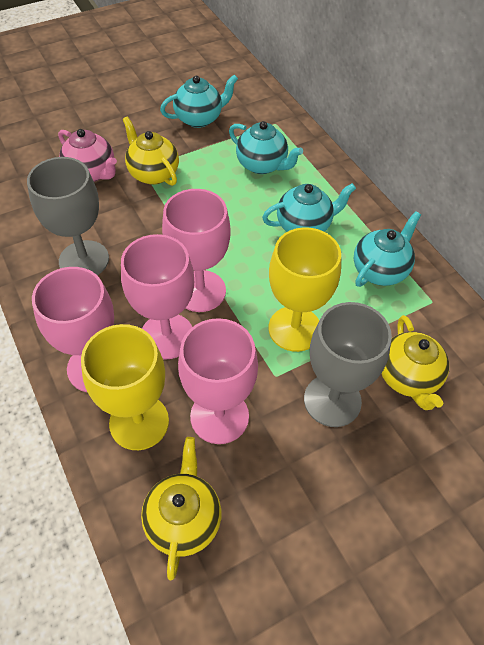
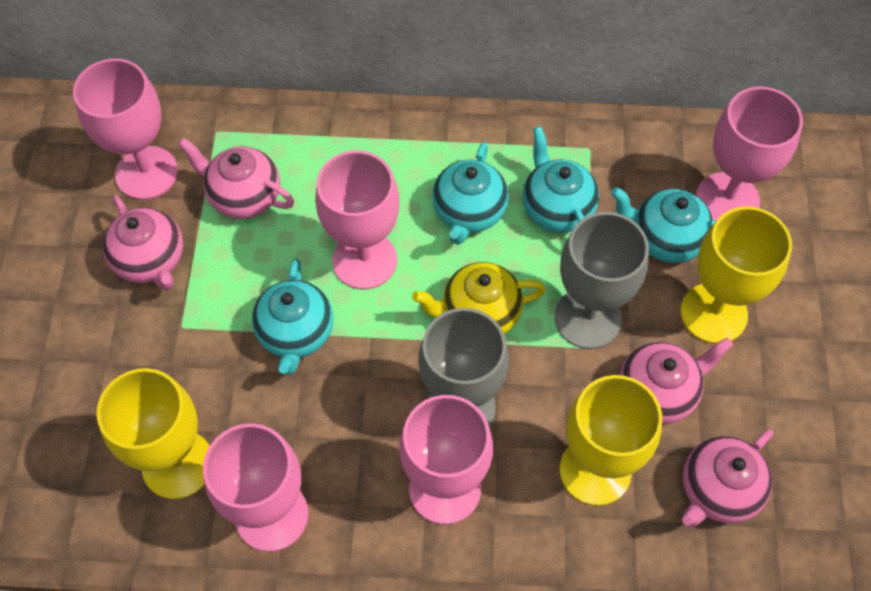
pink goblet: 4 -> 5
pink teapot: 1 -> 4
yellow goblet: 2 -> 3
yellow teapot: 3 -> 1

